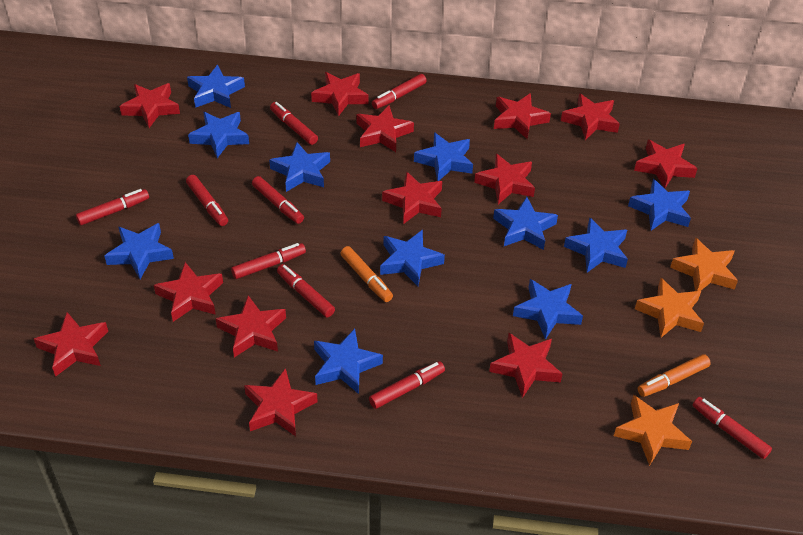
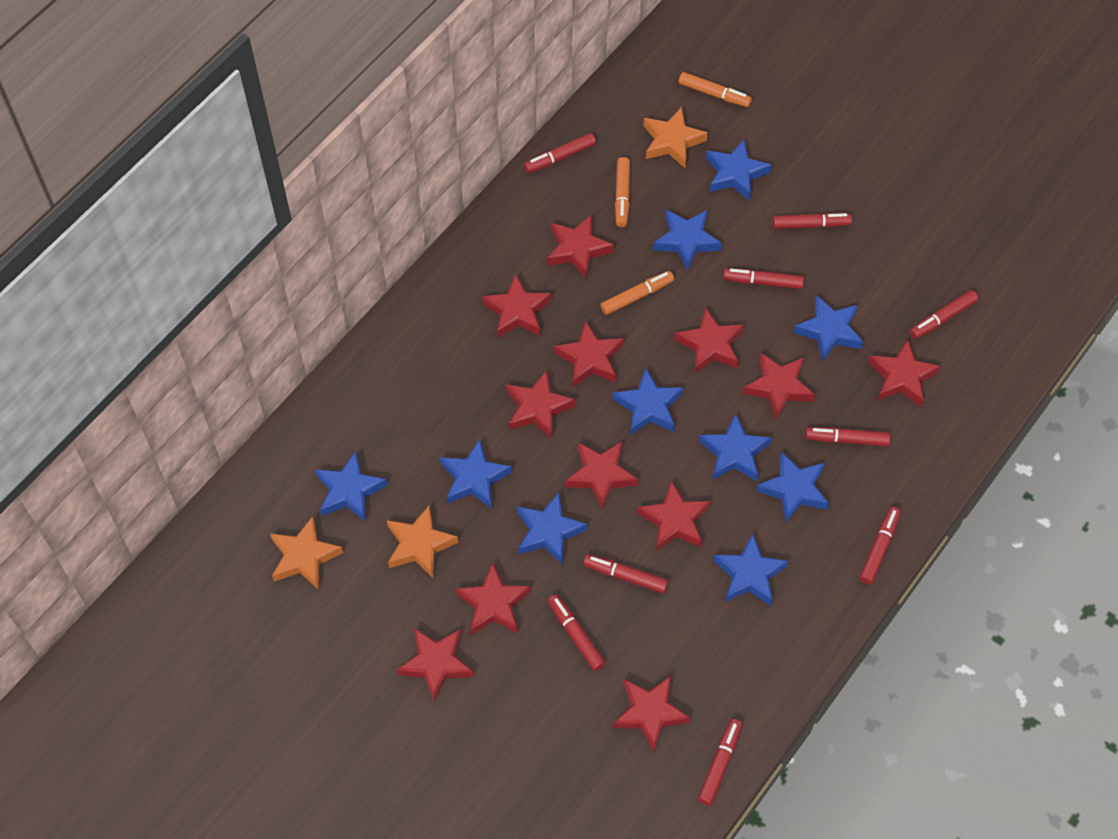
blue star: 11 -> 10
orange marker: 2 -> 3
red star: 13 -> 12

